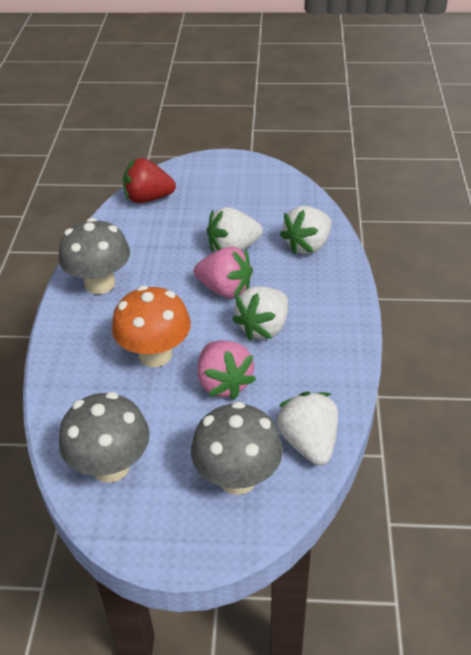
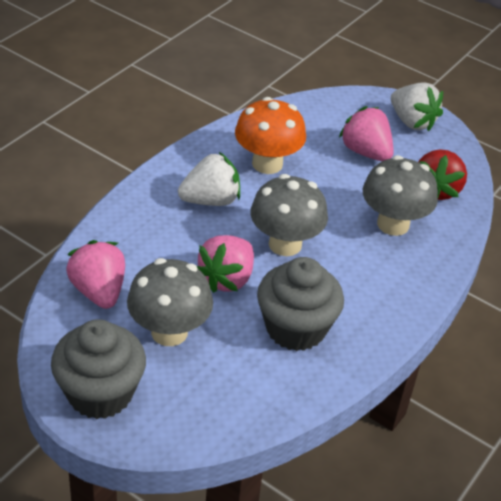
grey cupcake: 0 -> 2
pink strawberry: 2 -> 3
white strawberry: 4 -> 2

